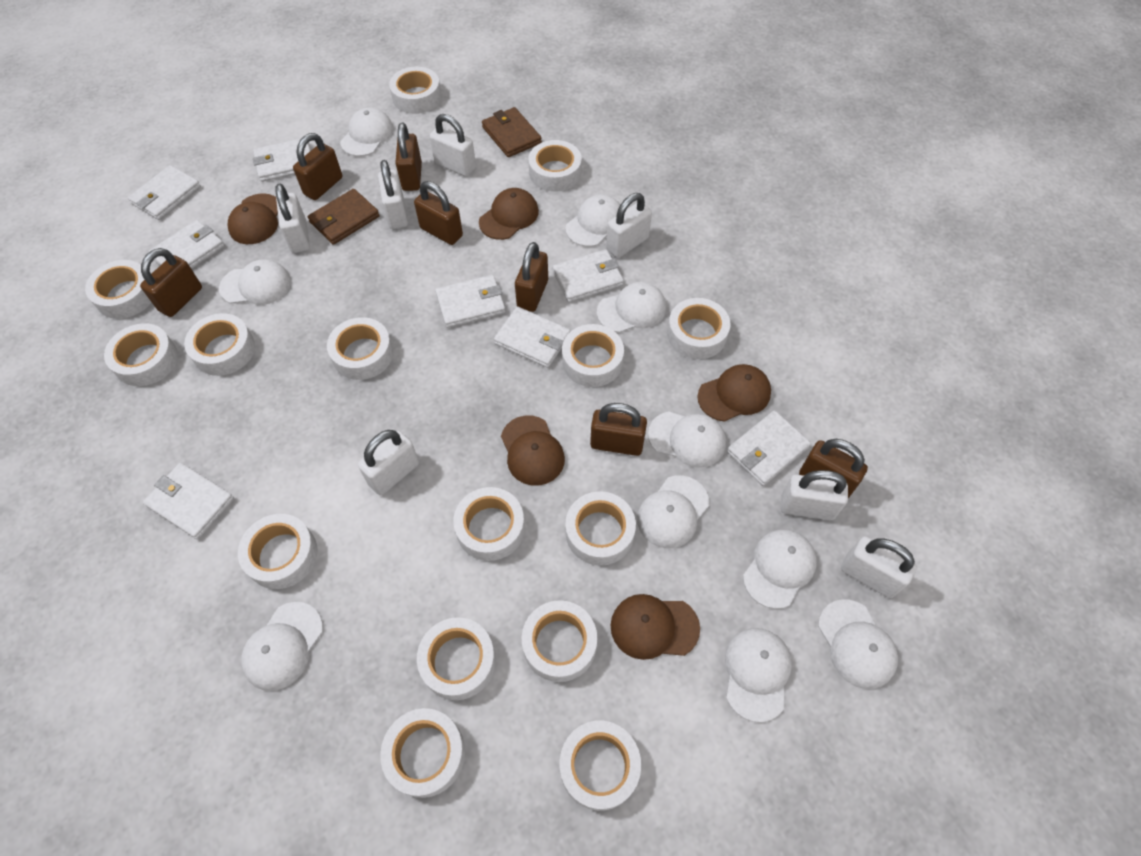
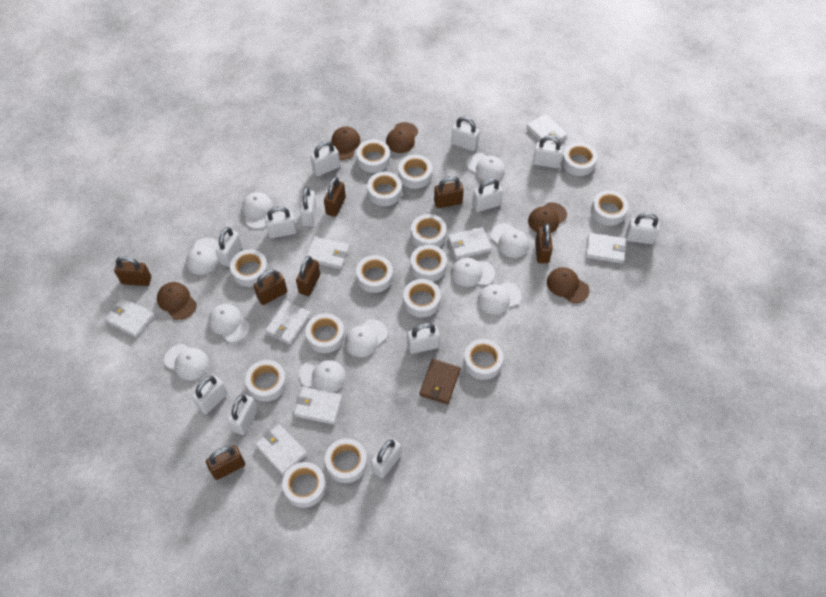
brown wallet: 2 -> 1
white padlock: 7 -> 12

